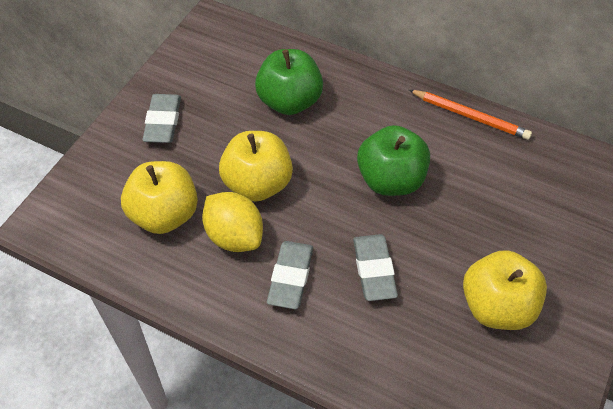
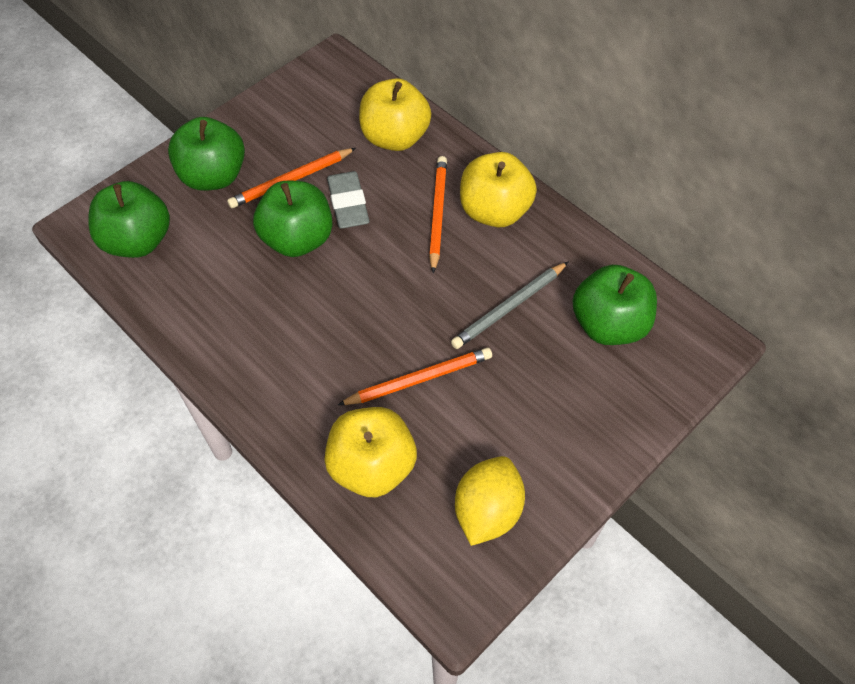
green apple: 2 -> 4
grey eraser: 3 -> 1
grey pencil: 0 -> 1
orange pencil: 1 -> 3

